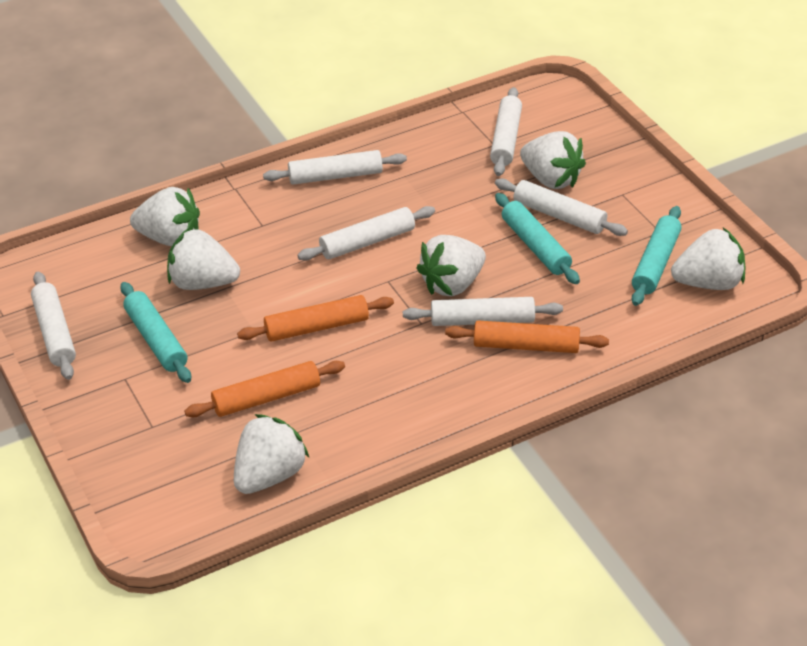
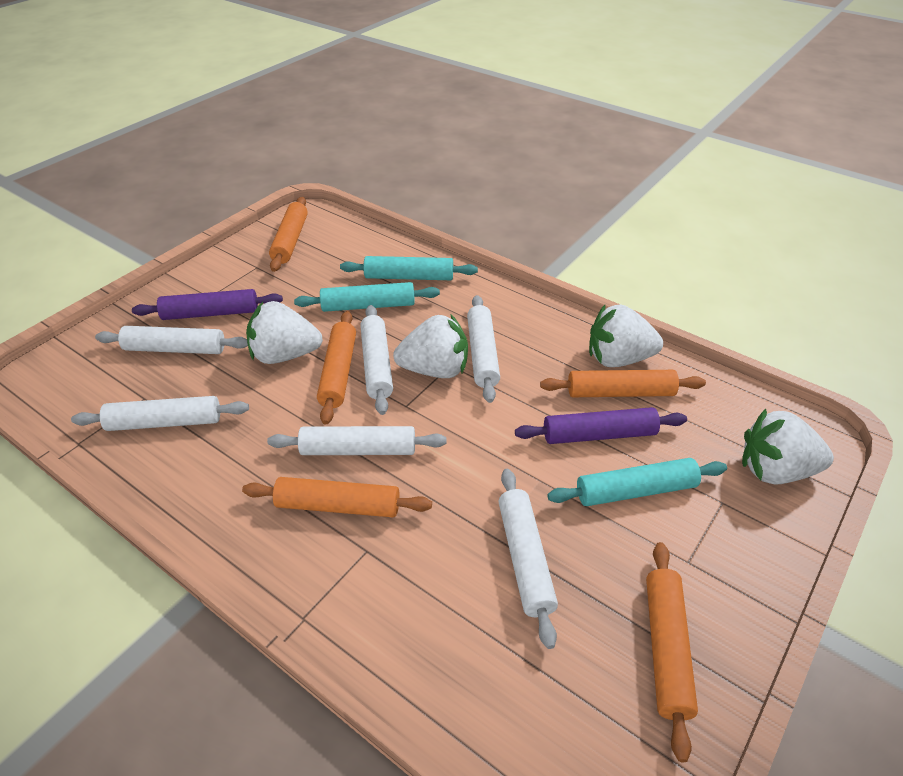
orange rolling pin: 3 -> 5
purple rolling pin: 0 -> 2
white strawberry: 6 -> 4

